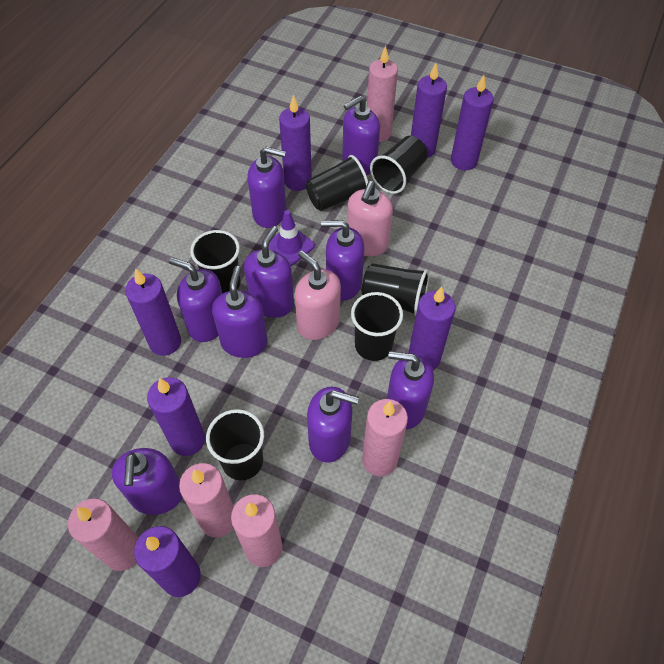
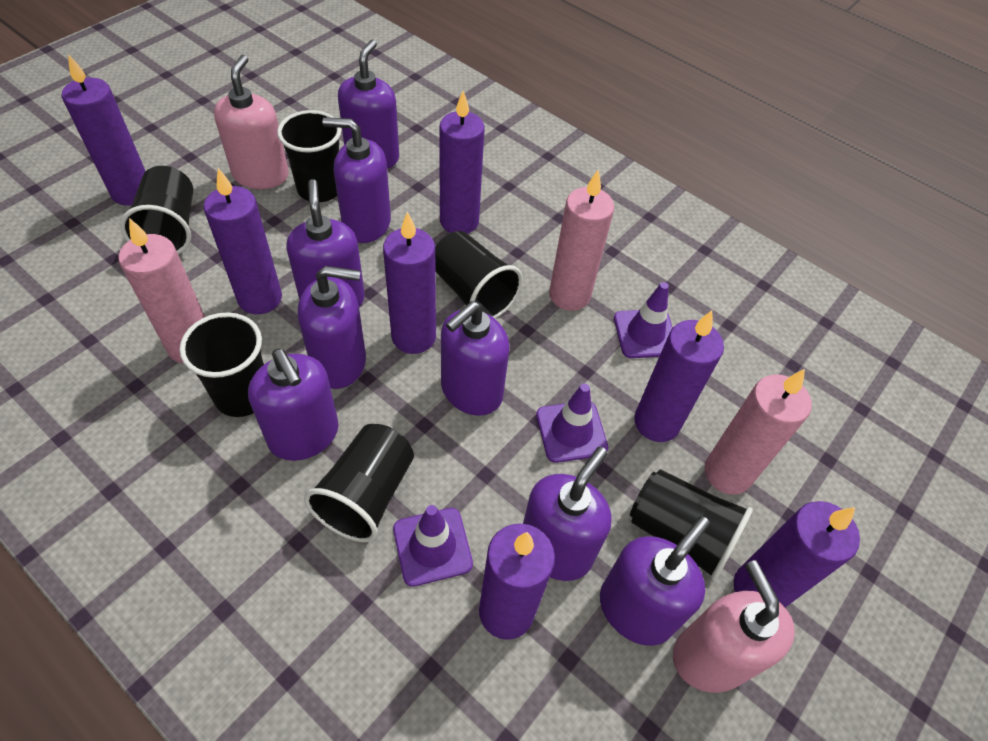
pink candle: 5 -> 3
purple soap dispenser: 9 -> 8
purple traffic cone: 1 -> 3

